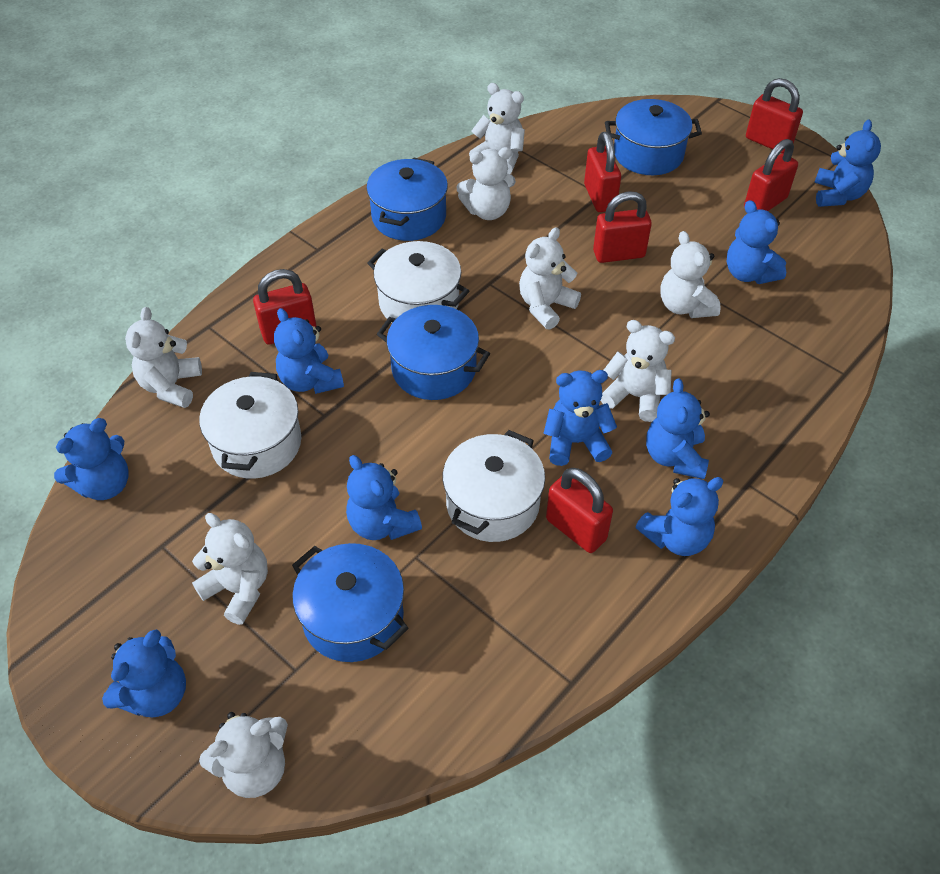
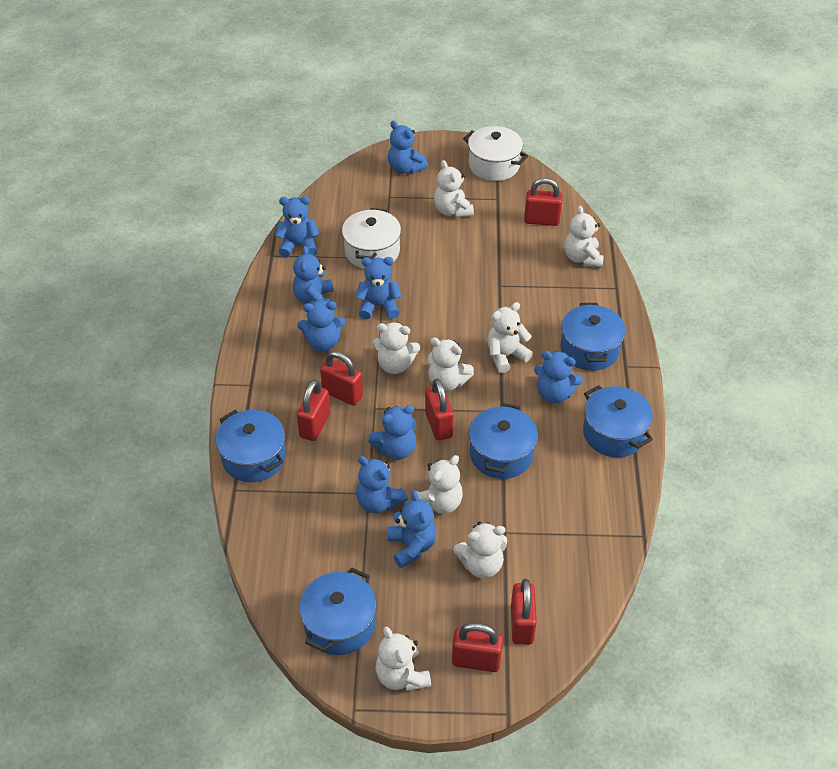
blue pot: 4 -> 5
white pot: 3 -> 2

